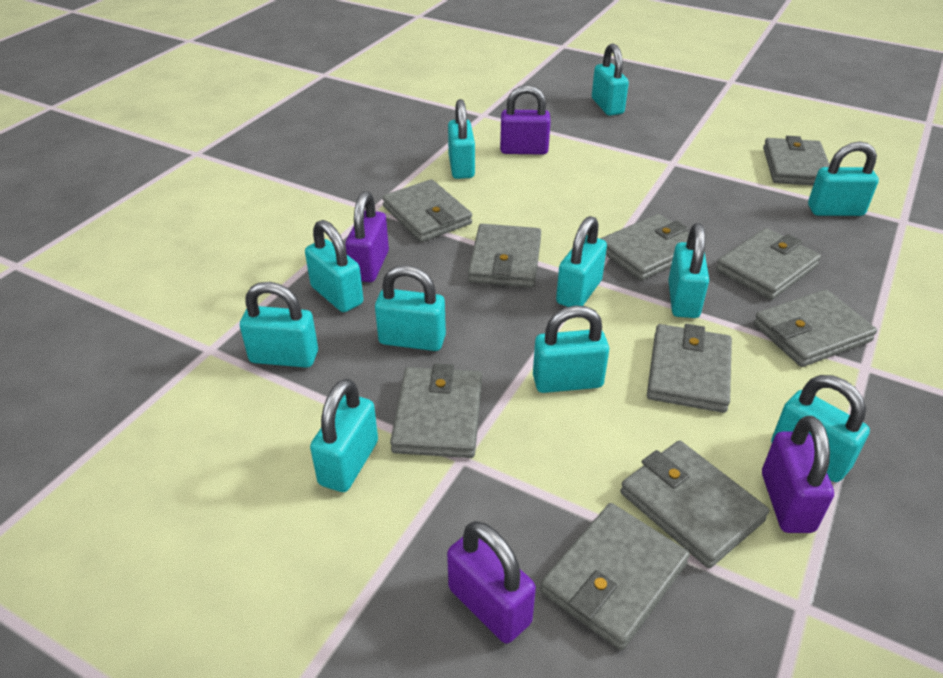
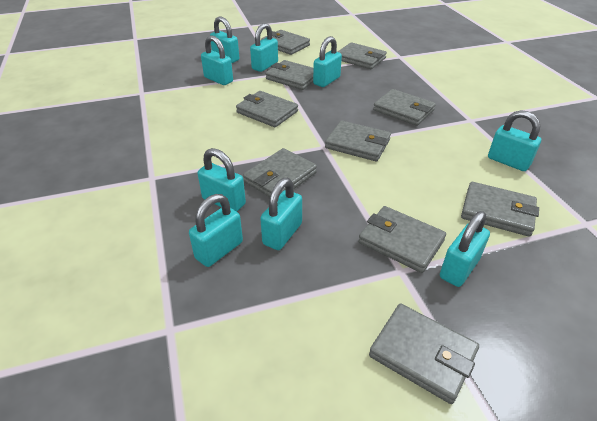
purple padlock: 4 -> 0
turquoise padlock: 11 -> 9

